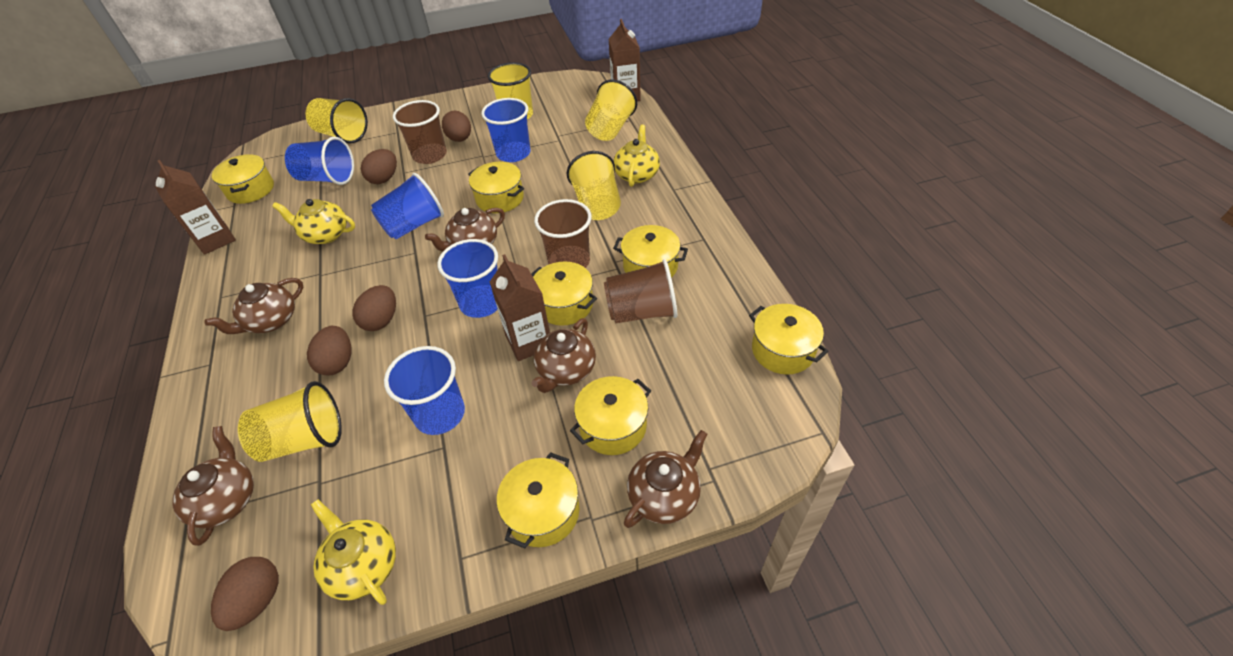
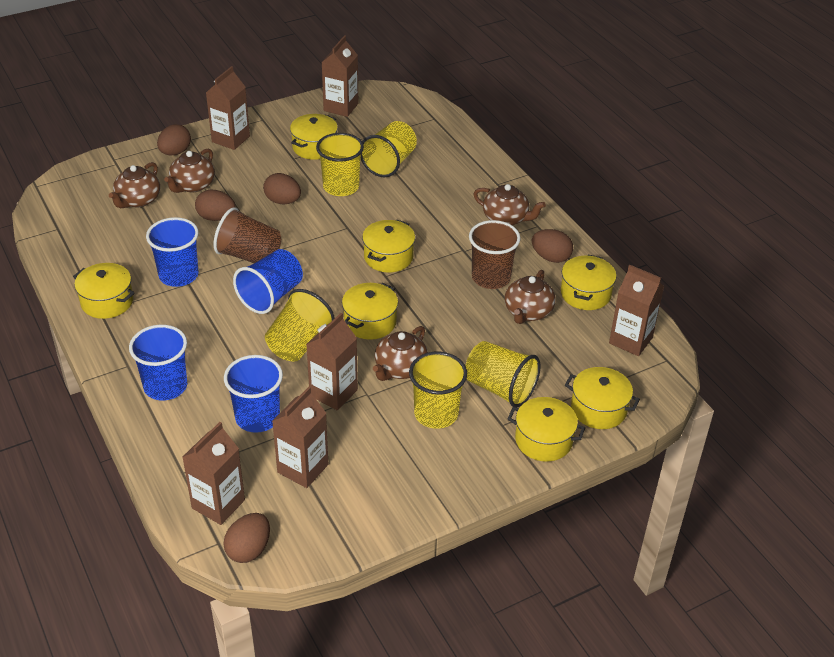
blue cup: 5 -> 4
brown carton: 3 -> 6
brown cup: 3 -> 2
yellow teapot: 3 -> 0

